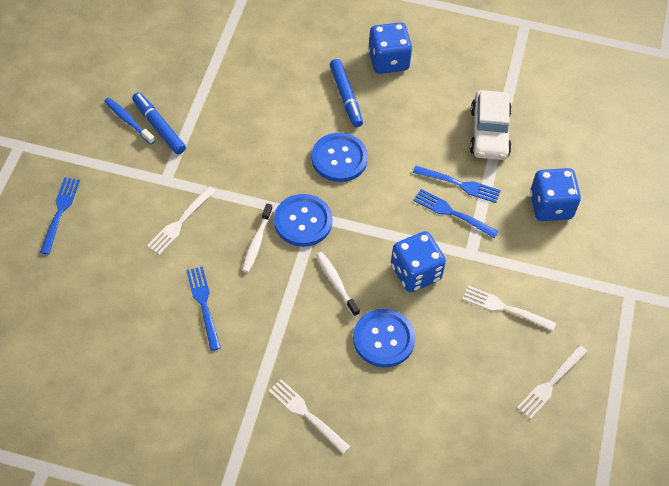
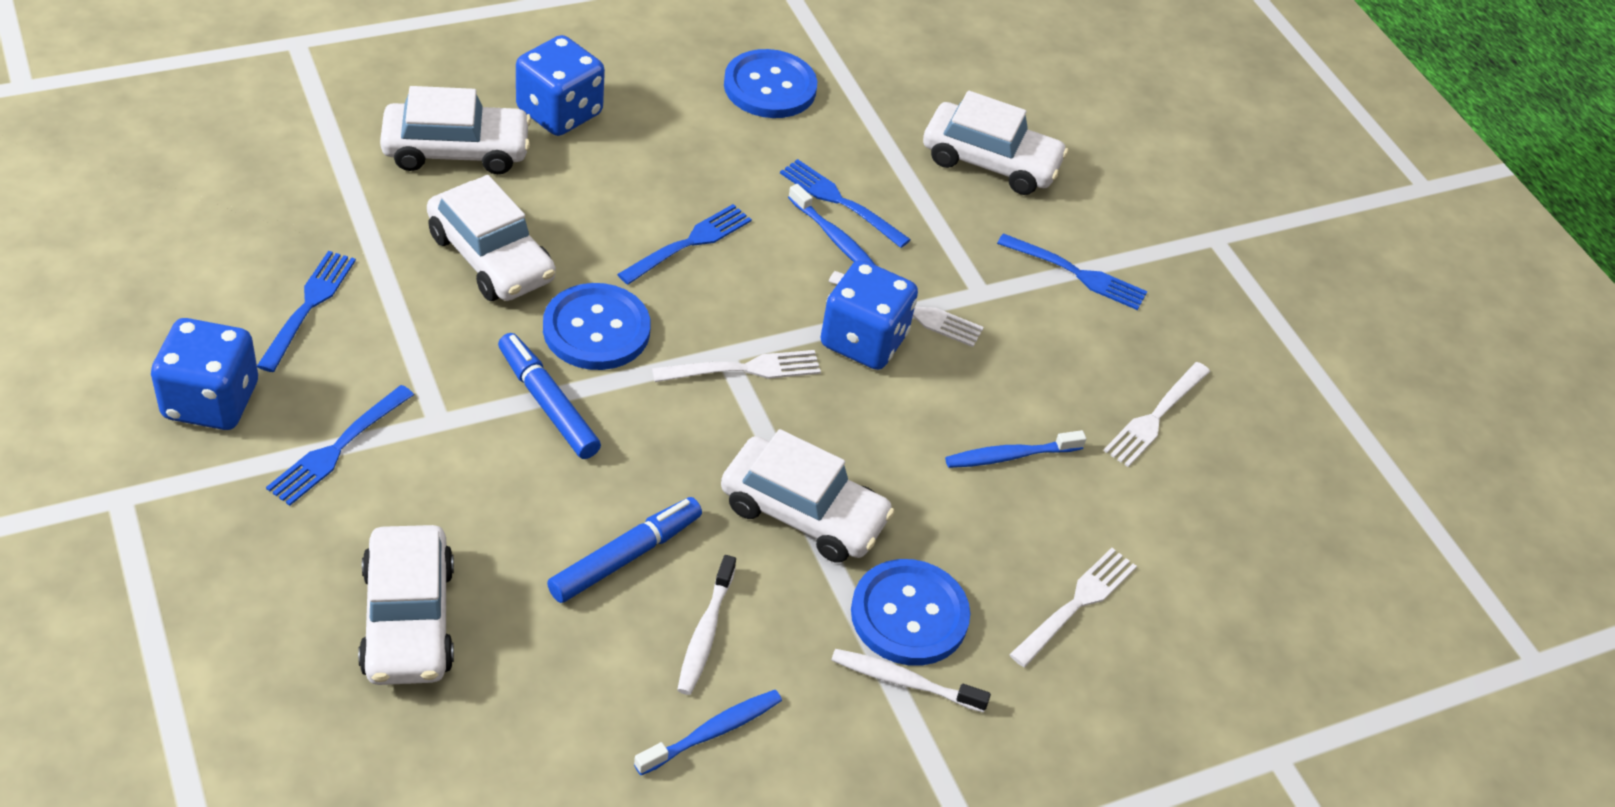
blue fork: 4 -> 5
blue toothbrush: 1 -> 3
white car: 1 -> 5

